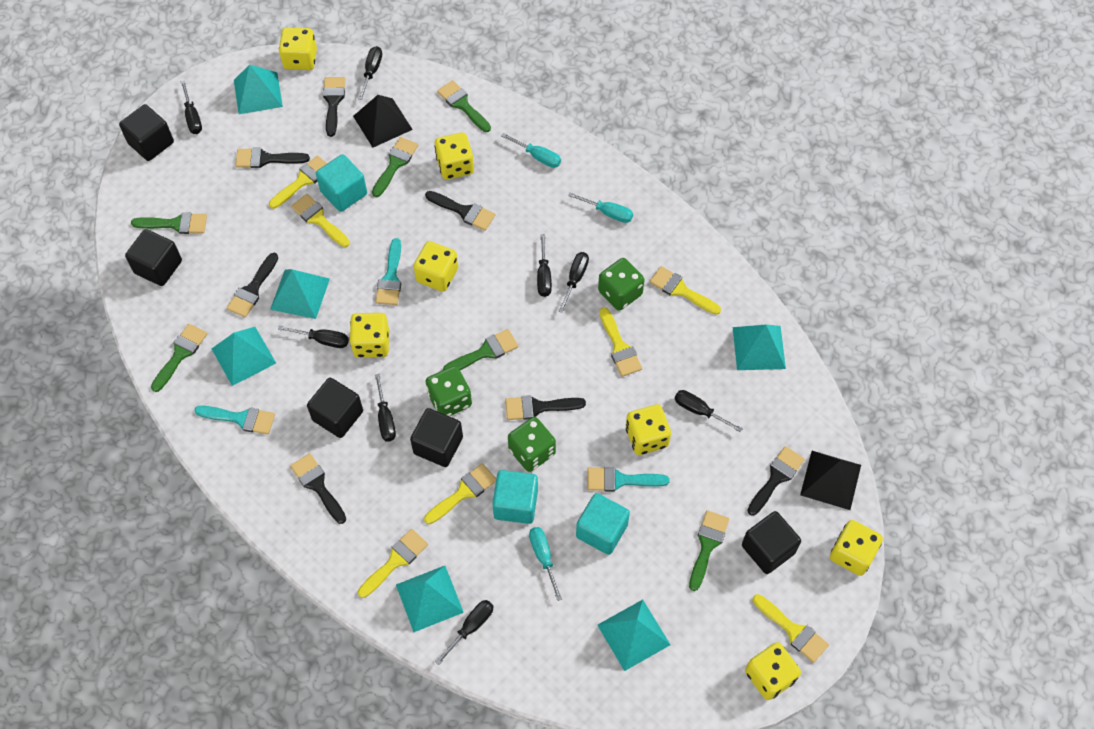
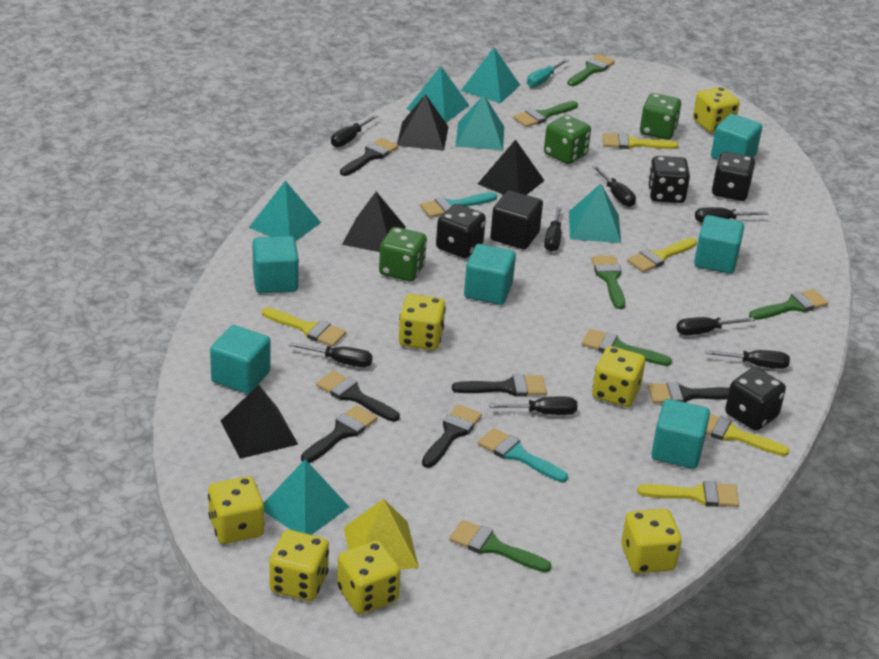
black brush: 7 -> 6
black cube: 5 -> 1
black dice: 0 -> 4
black pyramid: 2 -> 4
turquoise brush: 3 -> 2
turquoise cube: 3 -> 6
turquoise screwdriver: 3 -> 1
yellow brush: 7 -> 5
yellow pyramid: 0 -> 1

